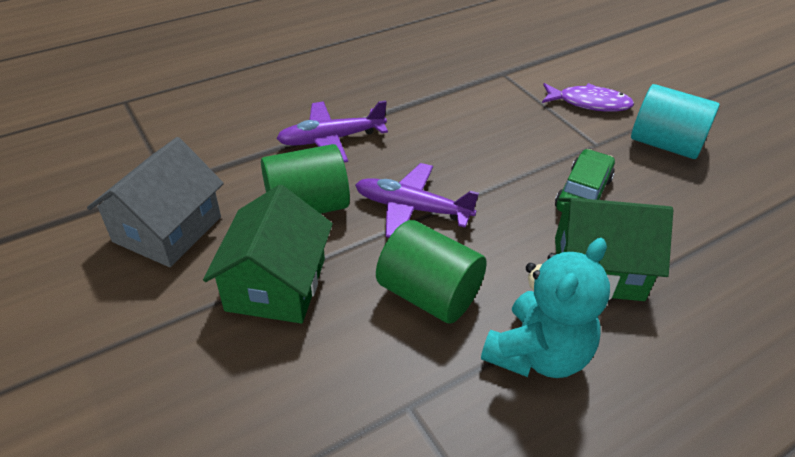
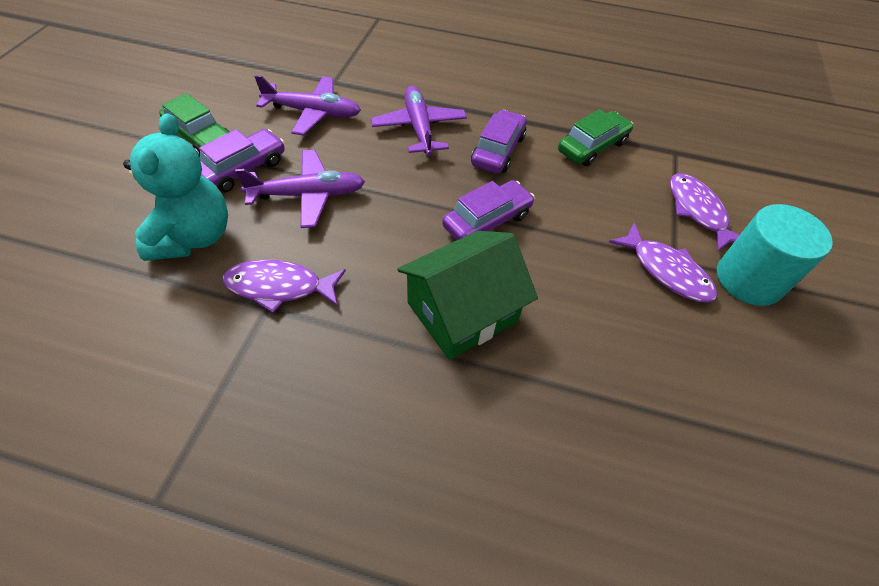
green car: 1 -> 2
green cylinder: 2 -> 0
green house: 2 -> 1
grey house: 1 -> 0
purple car: 0 -> 3
purple fish: 1 -> 3
purple plane: 2 -> 3

